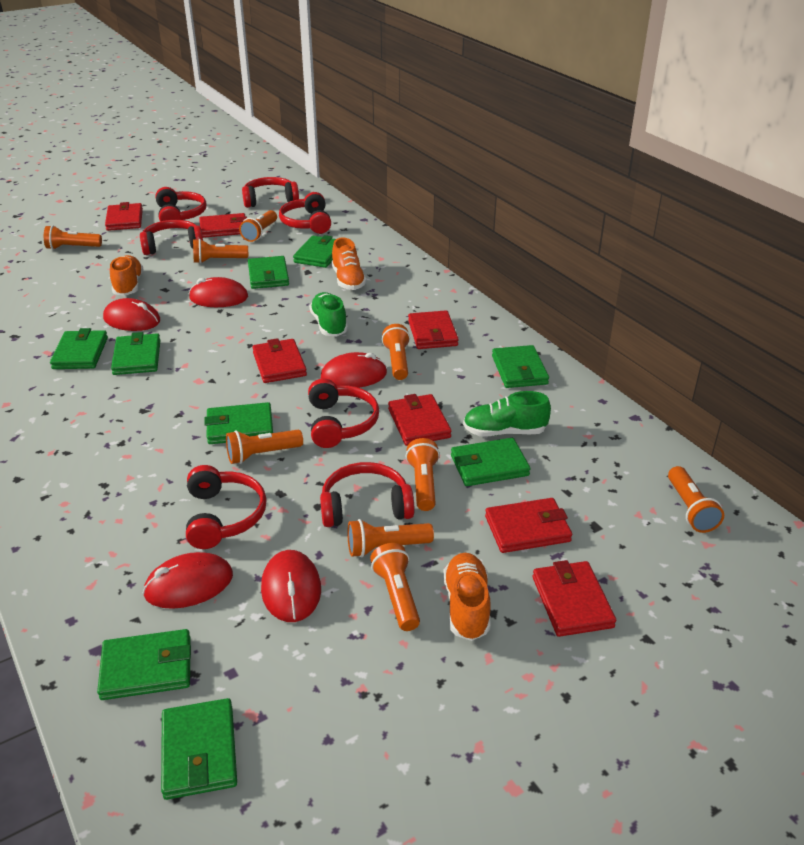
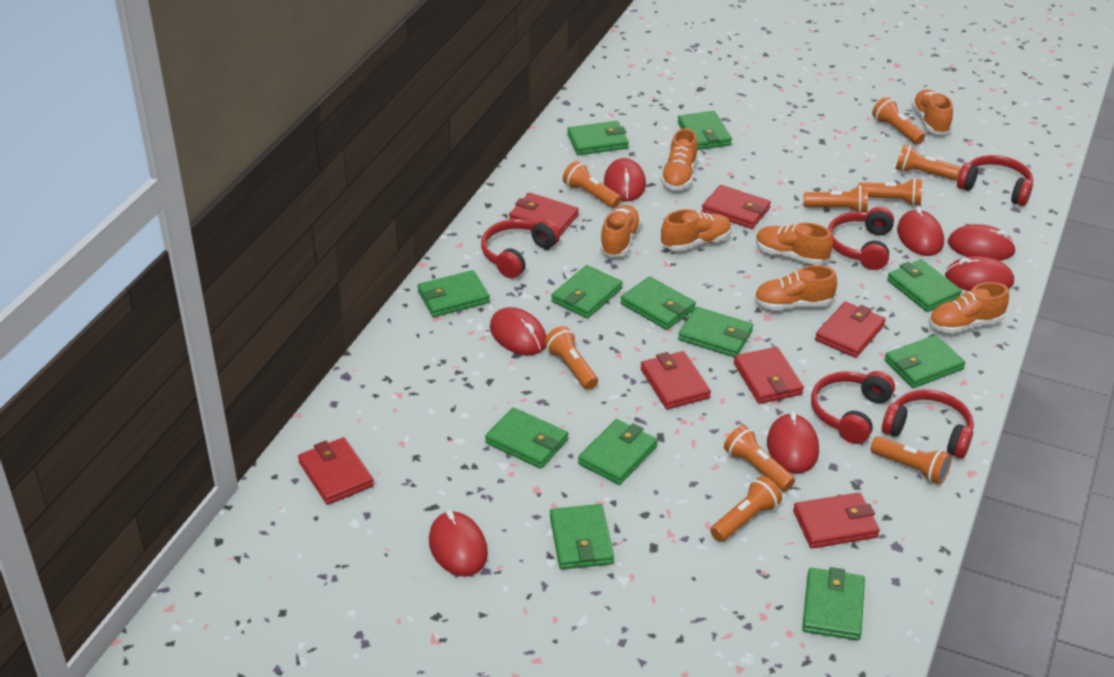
green shoe: 2 -> 0
green wallet: 9 -> 12
orange shoe: 3 -> 7
red headphones: 7 -> 5
red mouse: 5 -> 7

